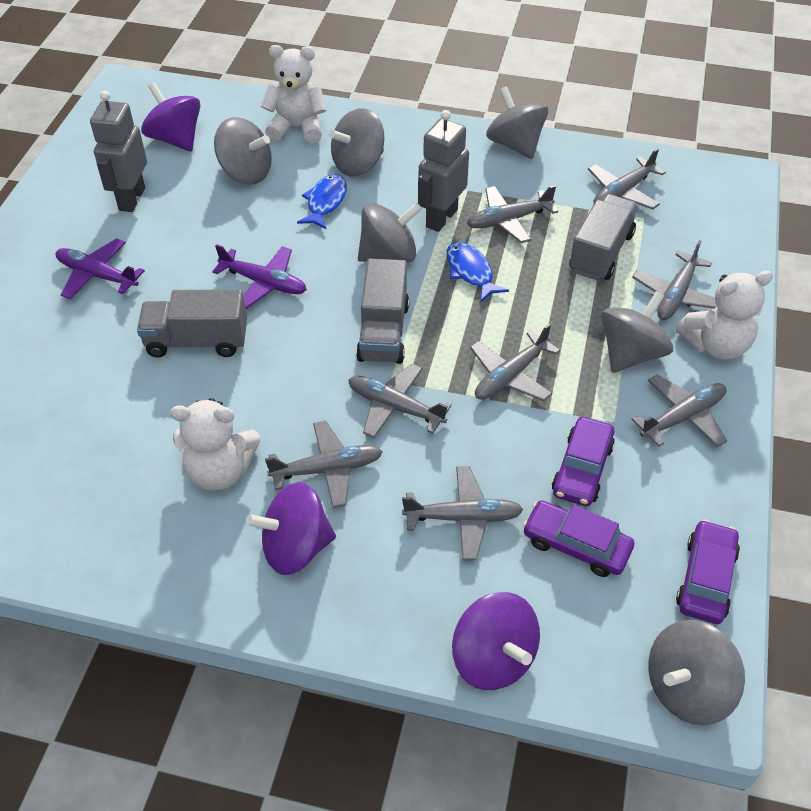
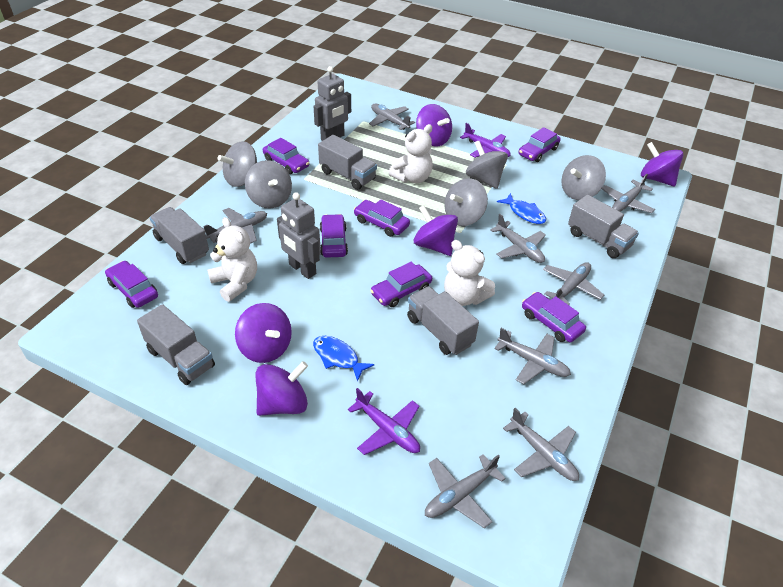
grey spinning top: 6 -> 5
grey truck: 3 -> 5
purple car: 3 -> 7
purple spinning top: 3 -> 5

